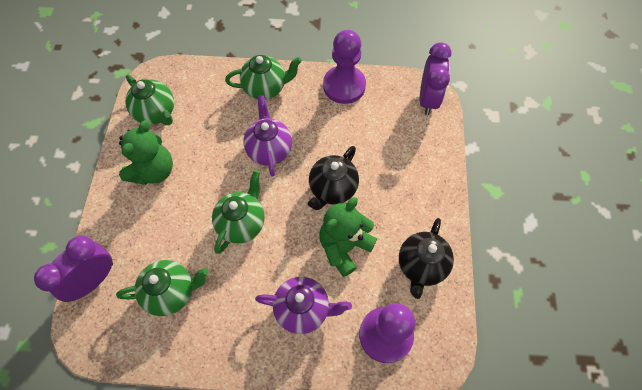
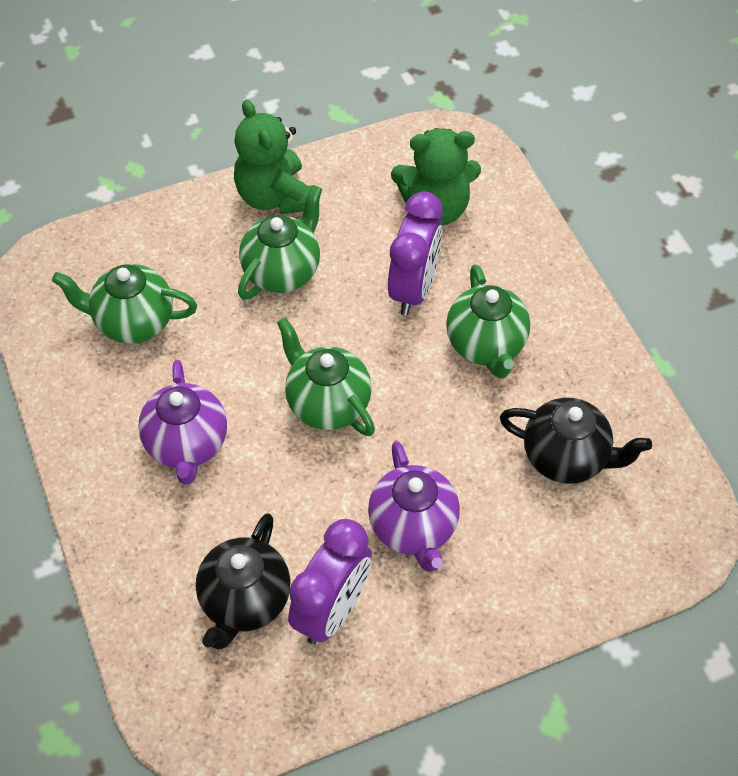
purple pawn: 2 -> 0

